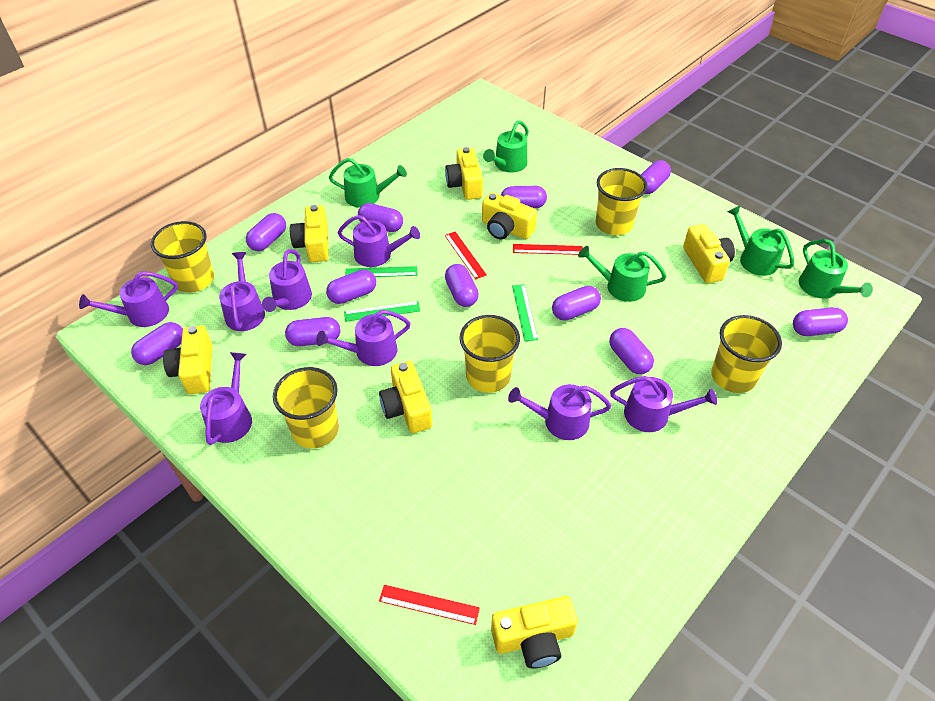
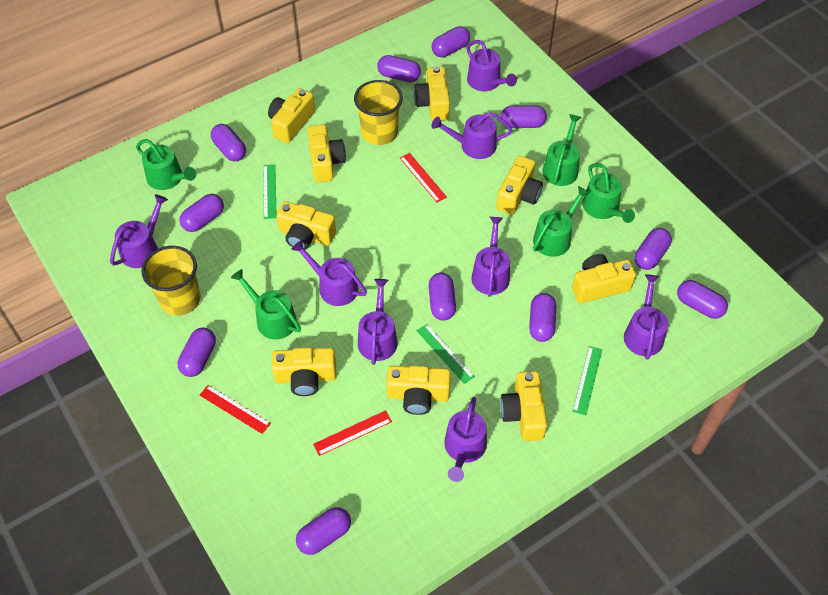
yellow camera: 7 -> 9
yellow cup: 5 -> 2

